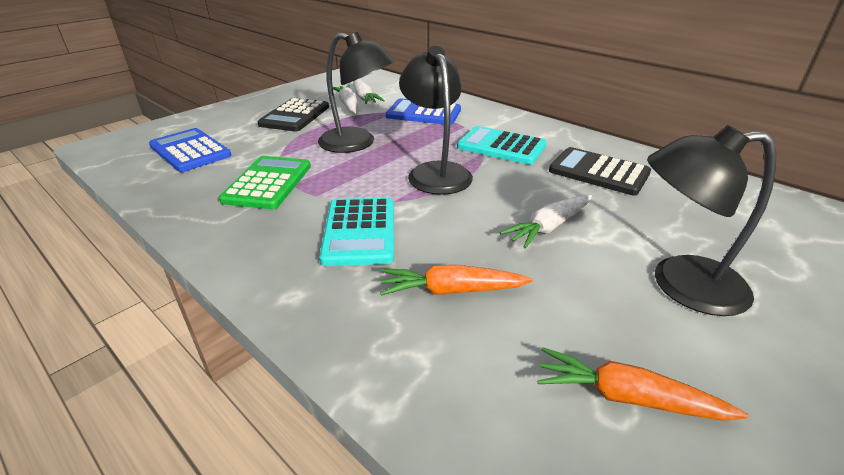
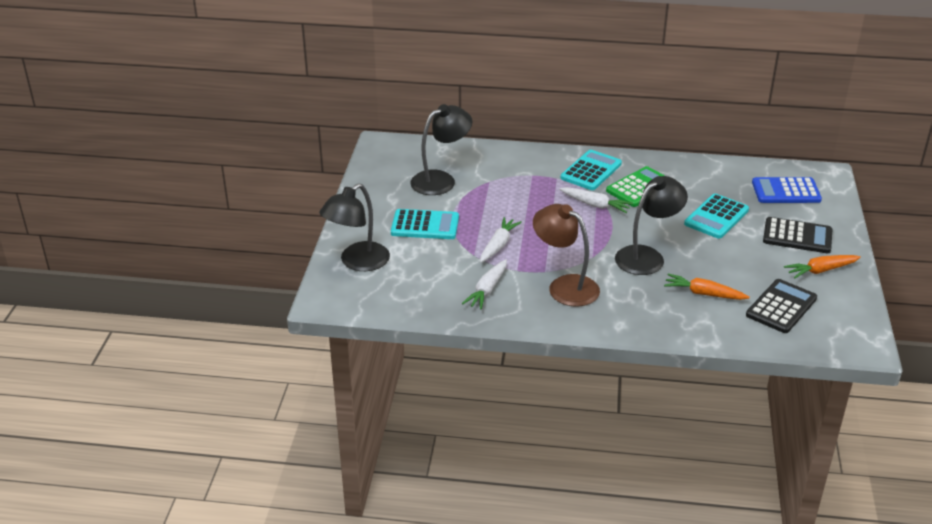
blue calculator: 2 -> 1
brown lamp: 0 -> 1
turquoise calculator: 2 -> 3

